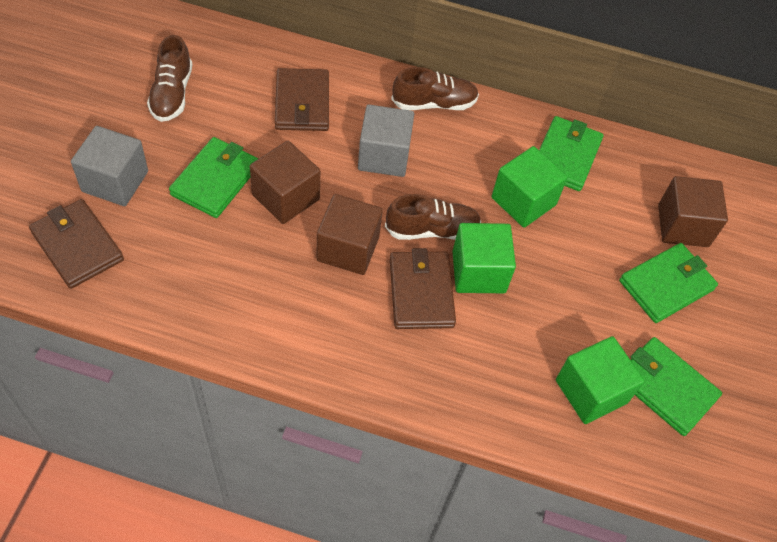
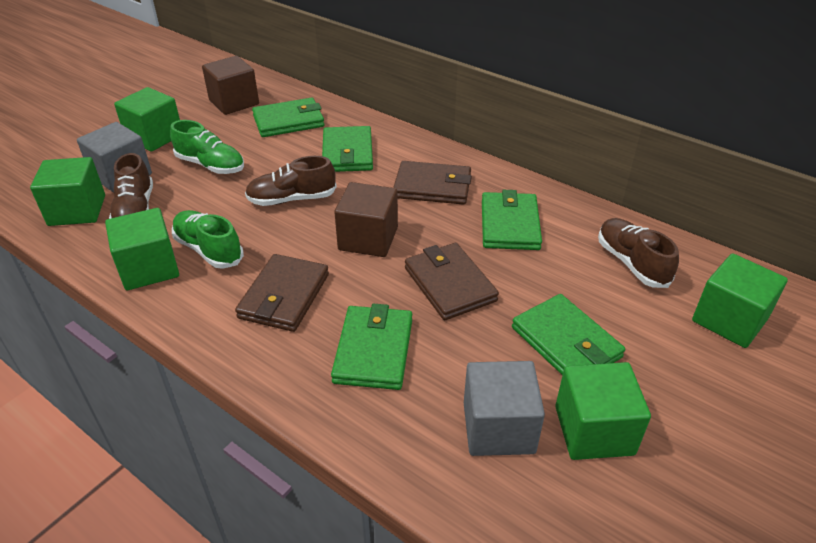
brown cube: 3 -> 2
green cube: 3 -> 5
green shoe: 0 -> 2
green wallet: 4 -> 5

